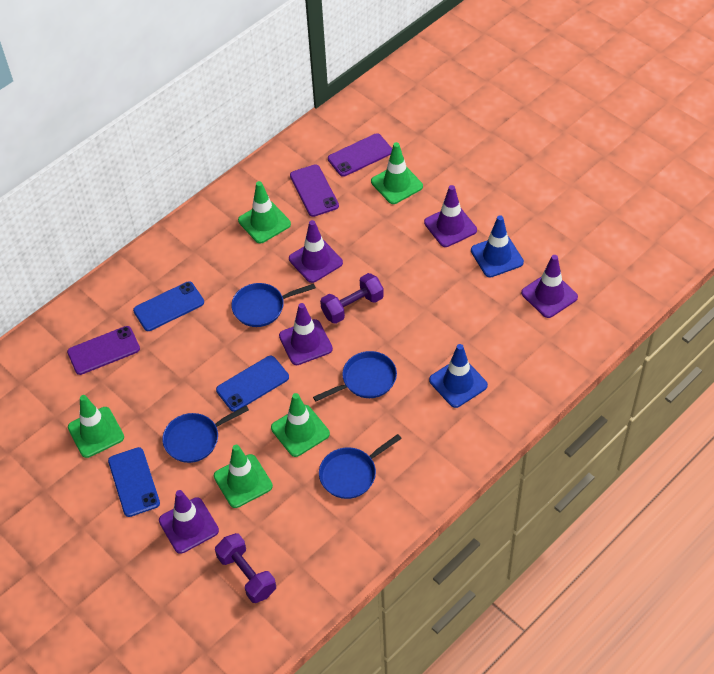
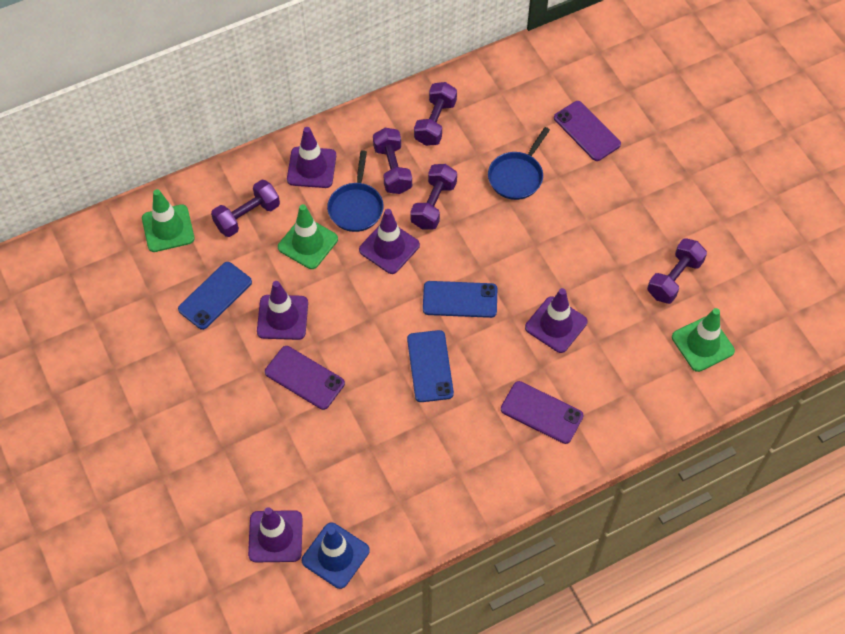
blue pan: 4 -> 2
blue traffic cone: 2 -> 1
green traffic cone: 5 -> 3
purple dumbbell: 2 -> 5

